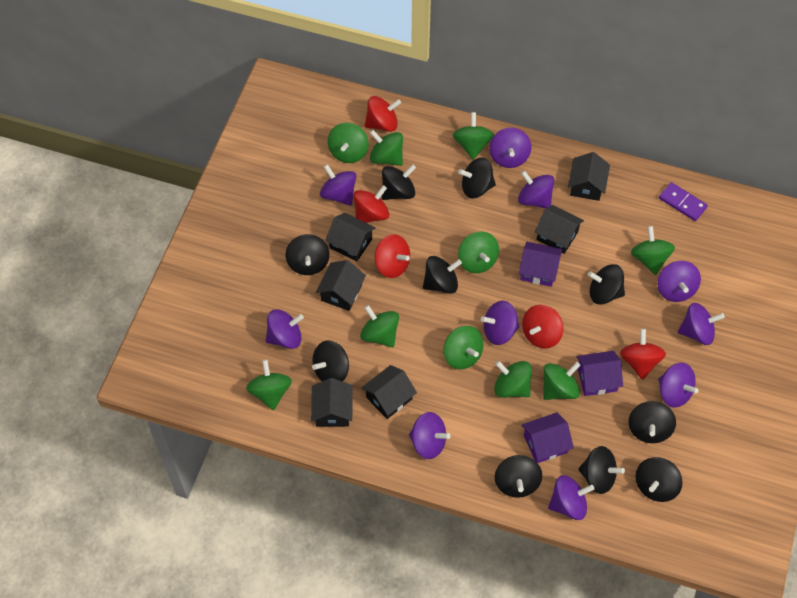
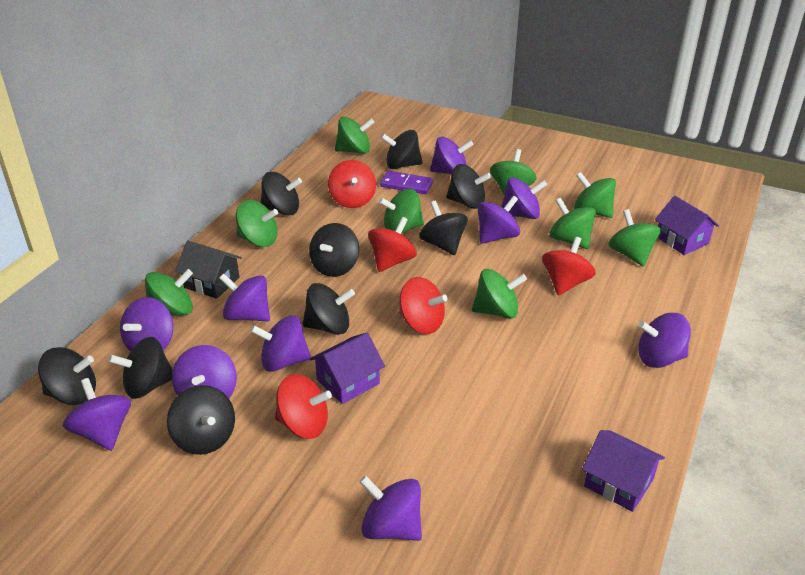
black house: 6 -> 1
black spinning top: 10 -> 9
green spinning top: 10 -> 9

